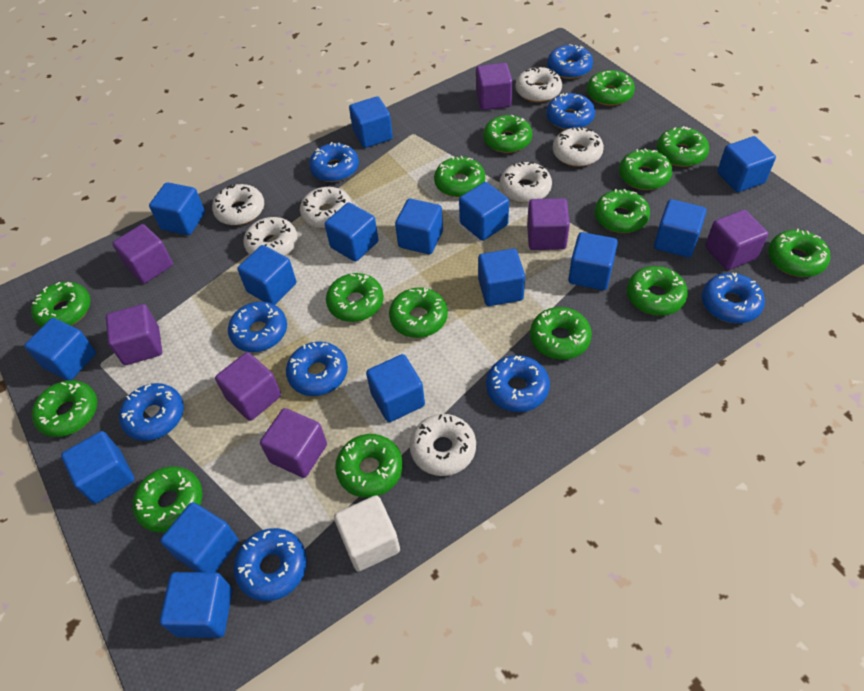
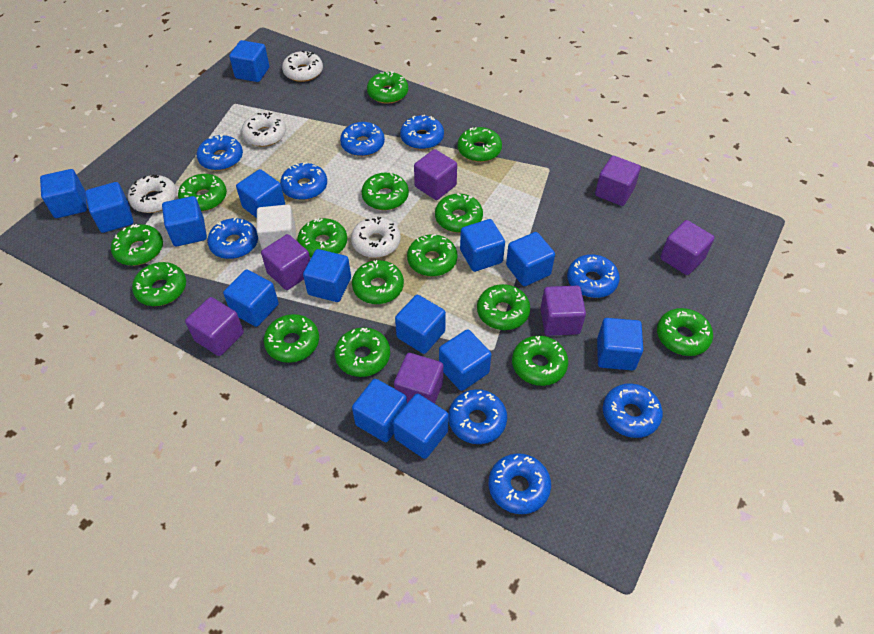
blue cube: 15 -> 14
white donut: 7 -> 4

